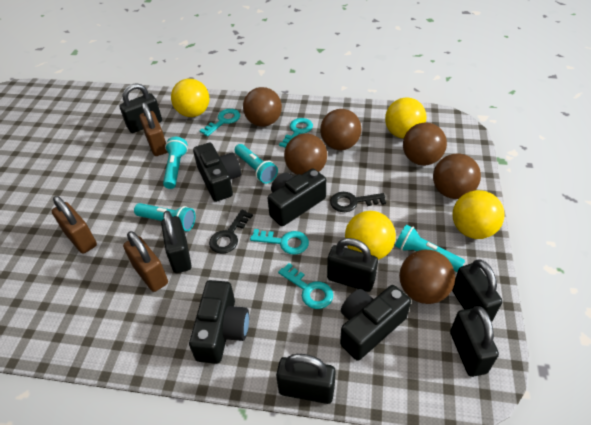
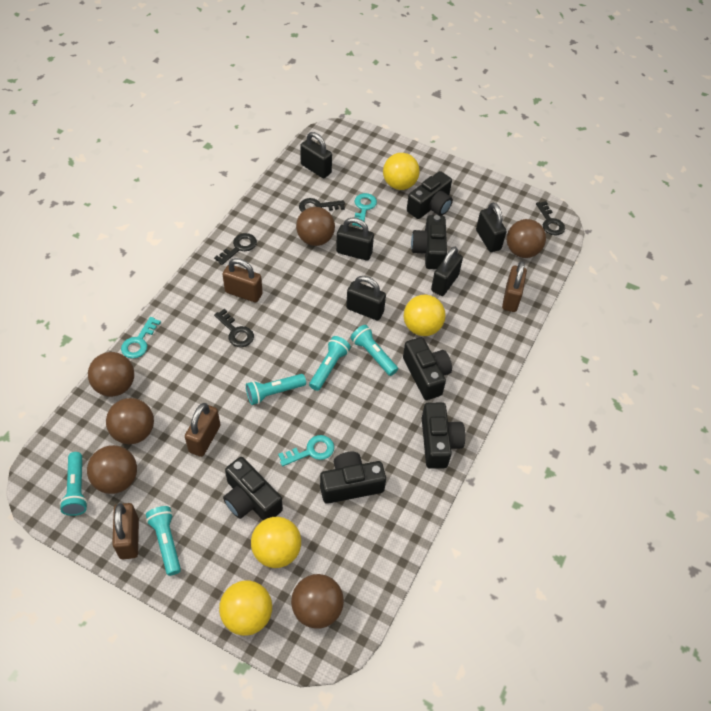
black camera: 4 -> 6
black key: 2 -> 4
black padlock: 6 -> 5
brown padlock: 3 -> 4
turquoise flashlight: 4 -> 5
turquoise key: 4 -> 3

